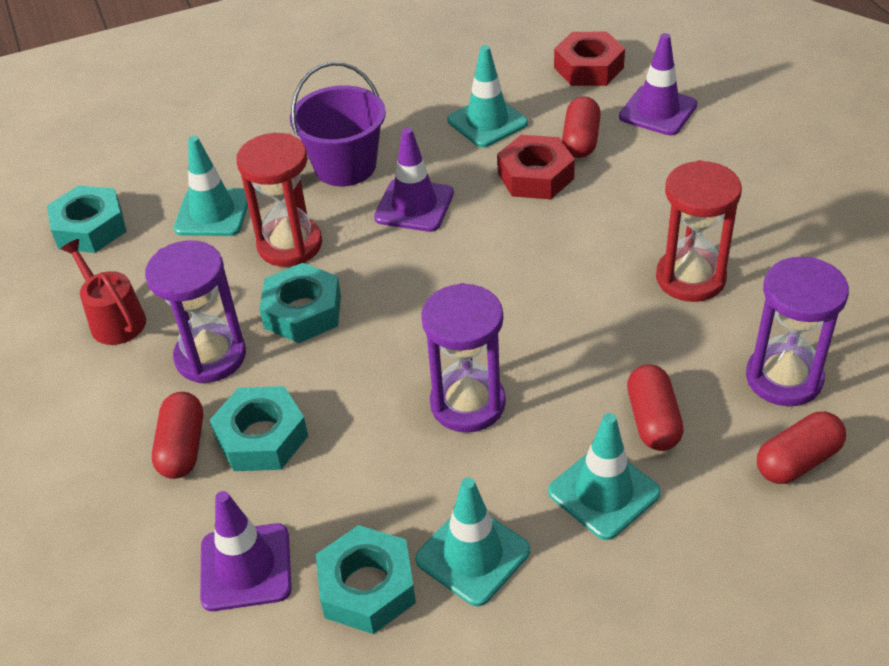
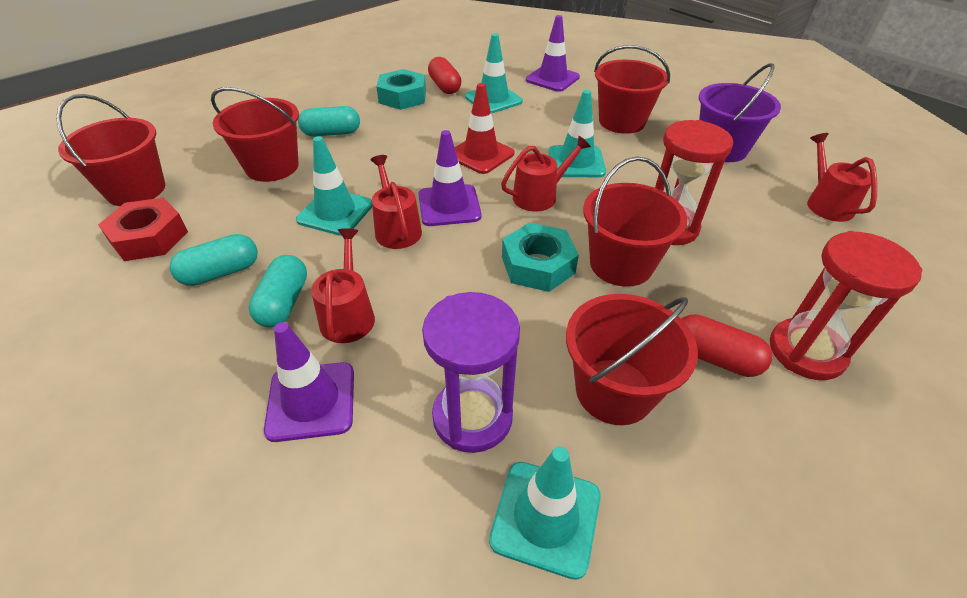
purple hourglass: 3 -> 1
red bucket: 0 -> 5
red capsule: 4 -> 2
red nut: 2 -> 1
red traffic cone: 0 -> 1
red watering can: 1 -> 4
turquoise capsule: 0 -> 3
turquoise nut: 4 -> 2

